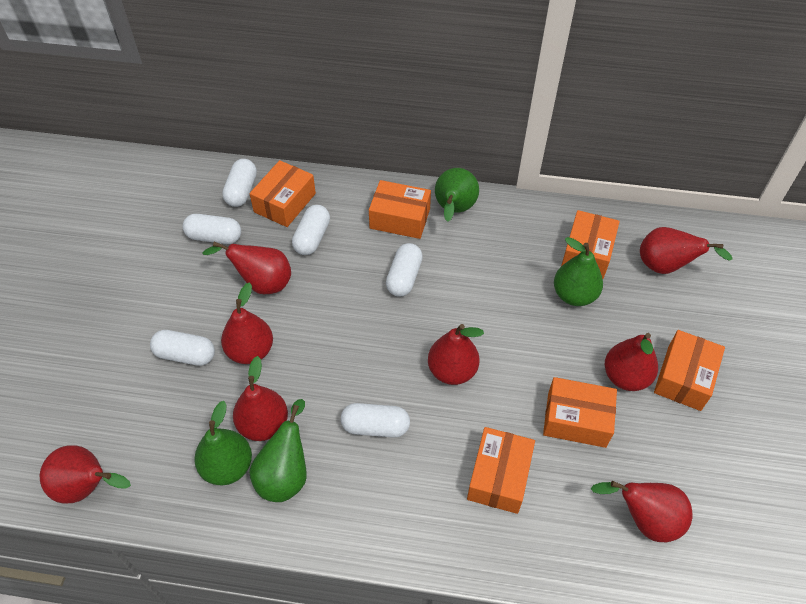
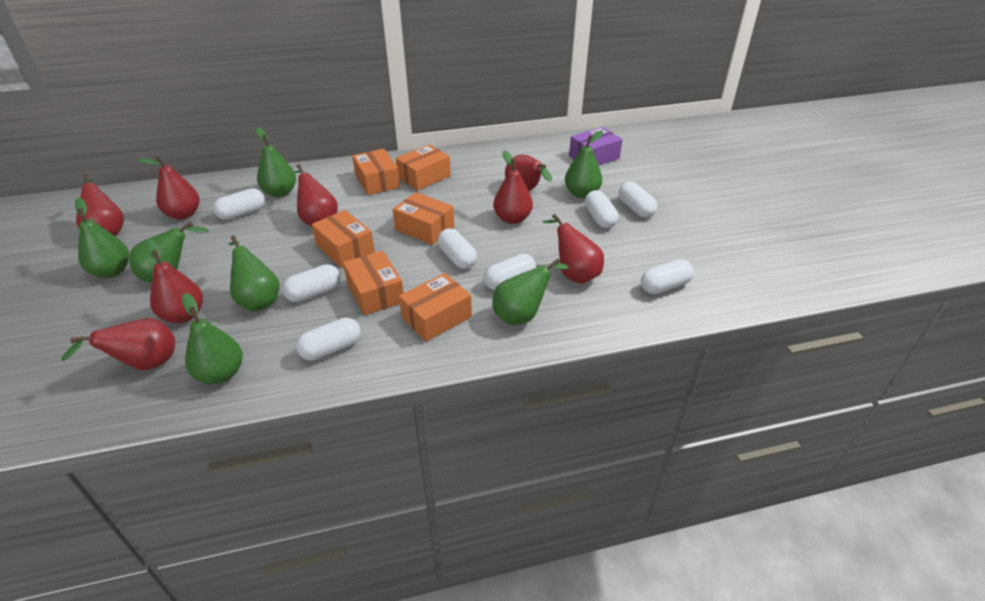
green pear: 4 -> 7
purple box: 0 -> 1
white capsule: 6 -> 8

